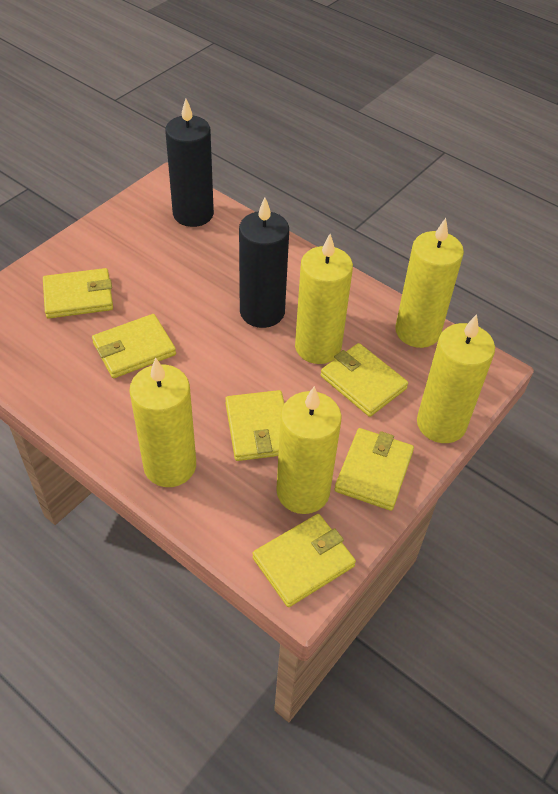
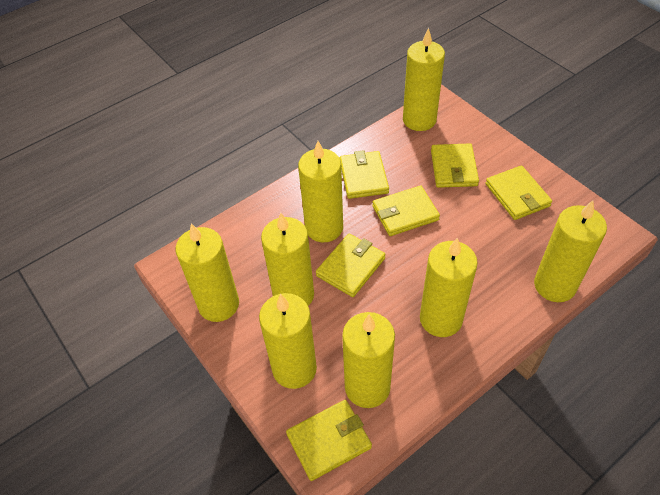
black candle: 2 -> 0
yellow candle: 5 -> 8

